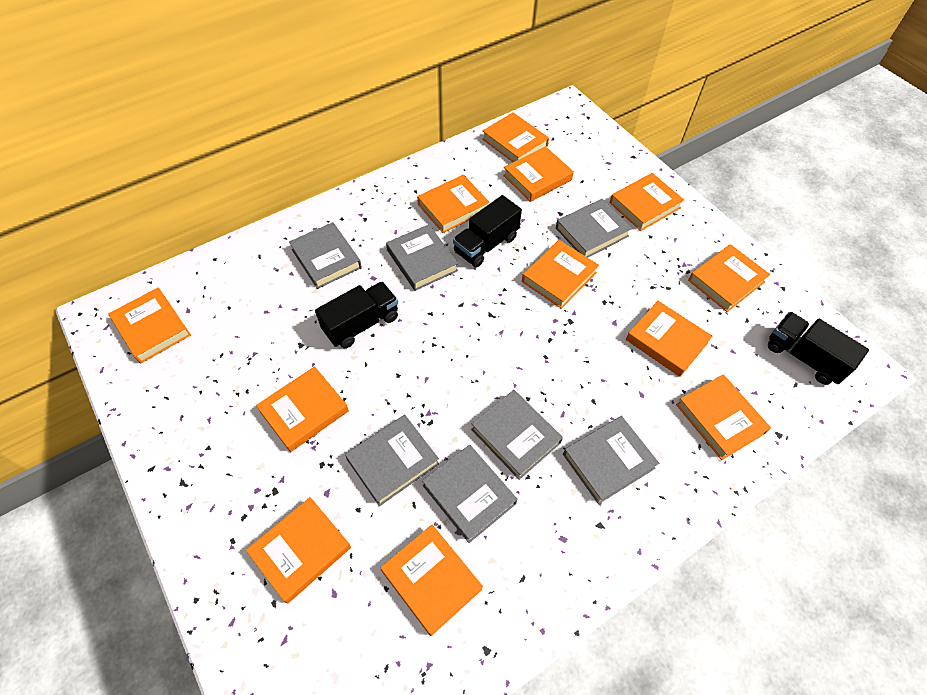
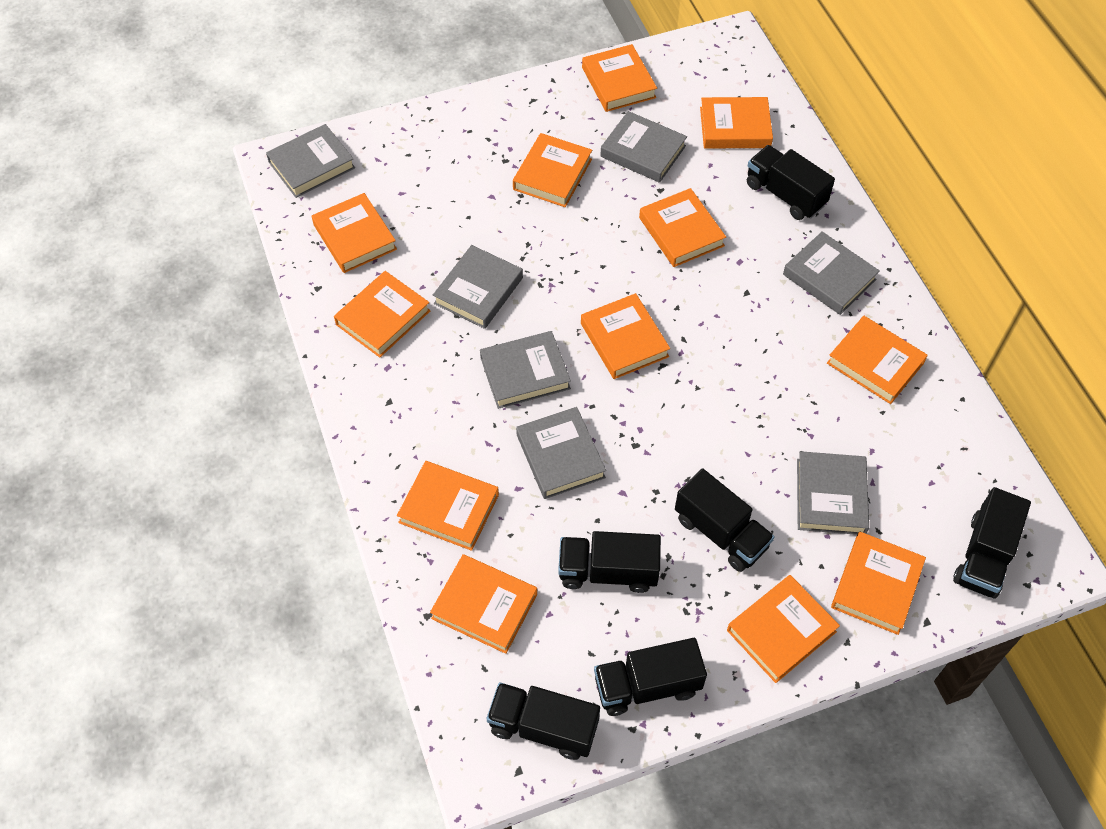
black truck: 3 -> 6

